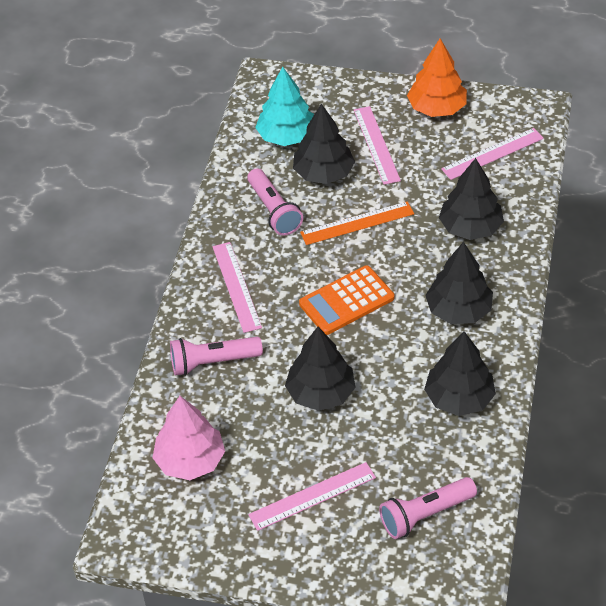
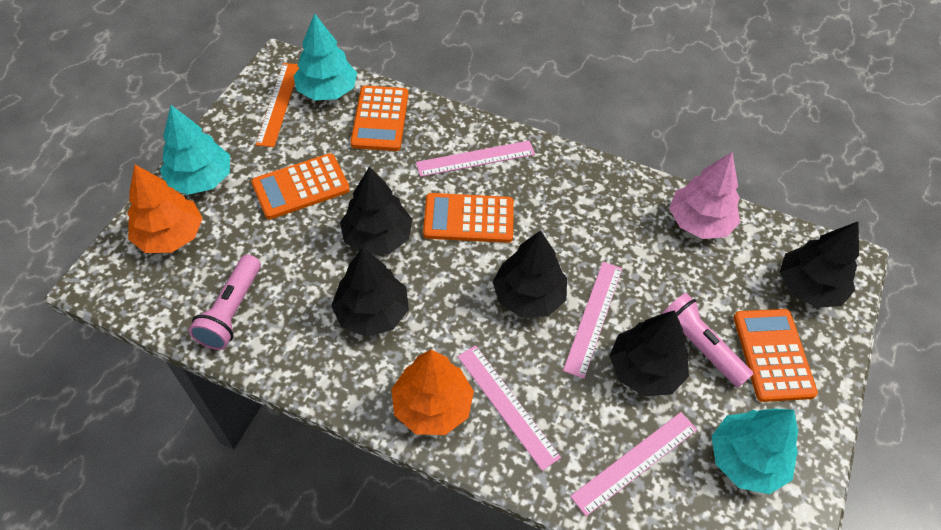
orange calculator: 1 -> 4
orange tree: 1 -> 2
pink flashlight: 3 -> 2
turquoise tree: 1 -> 3

